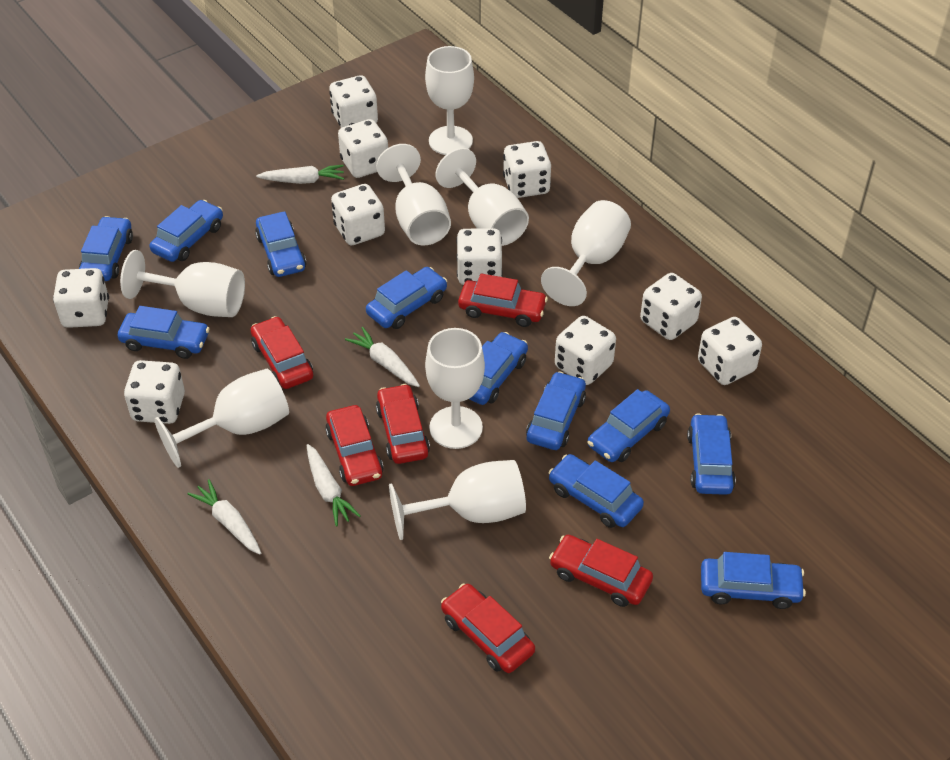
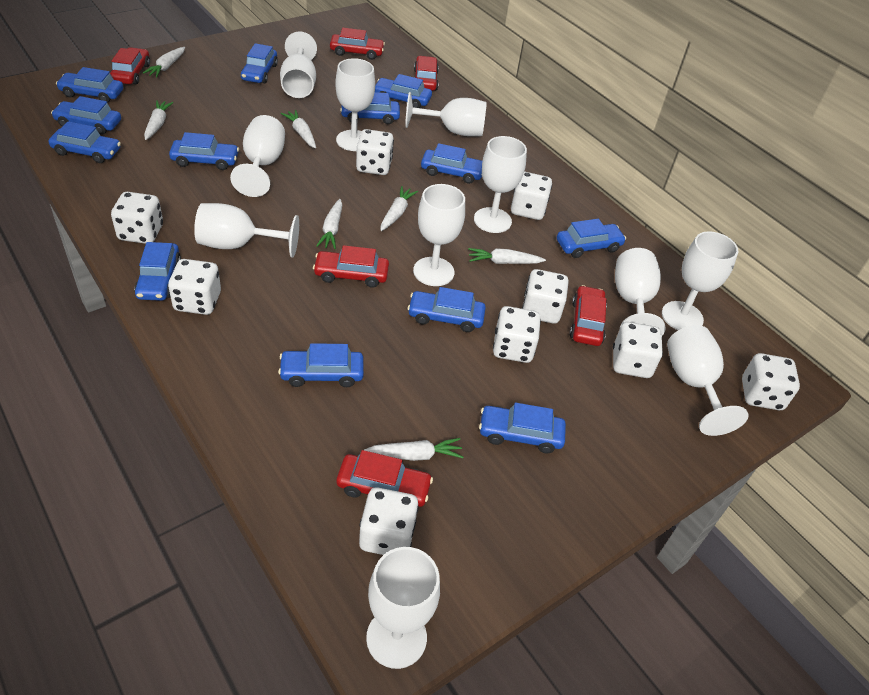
blue car: 11 -> 13
white carrot: 4 -> 7
white dice: 10 -> 9
white goblet: 8 -> 11

